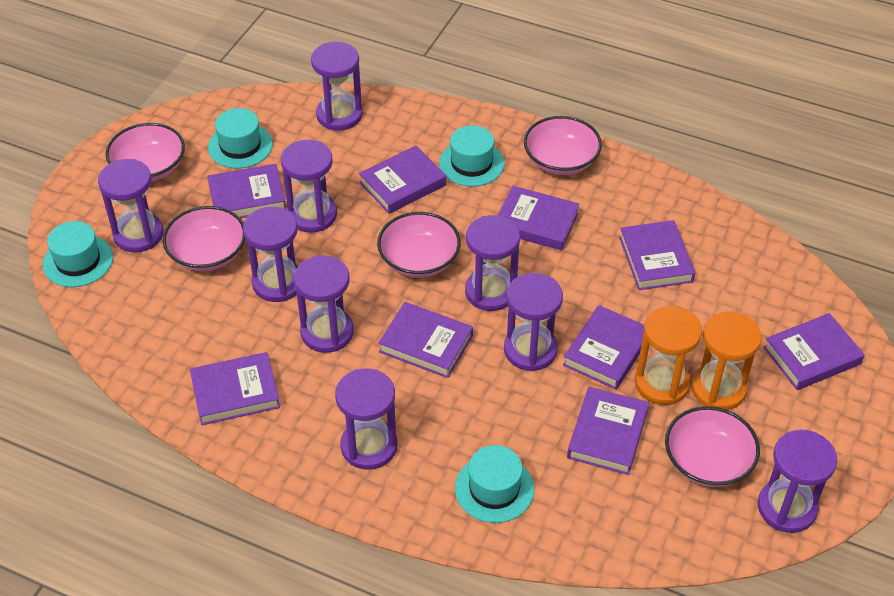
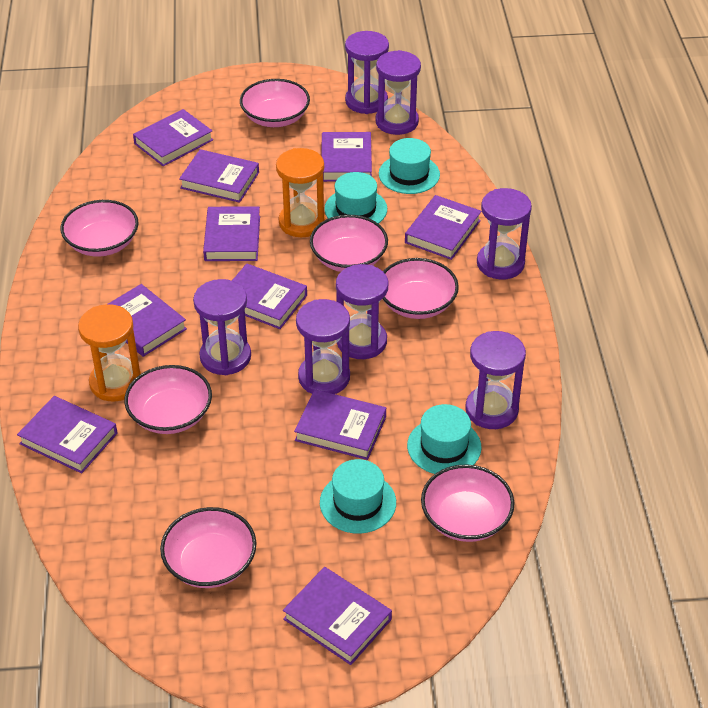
pink bowl: 5 -> 7
purple book: 9 -> 10
purple hourglass: 9 -> 7

